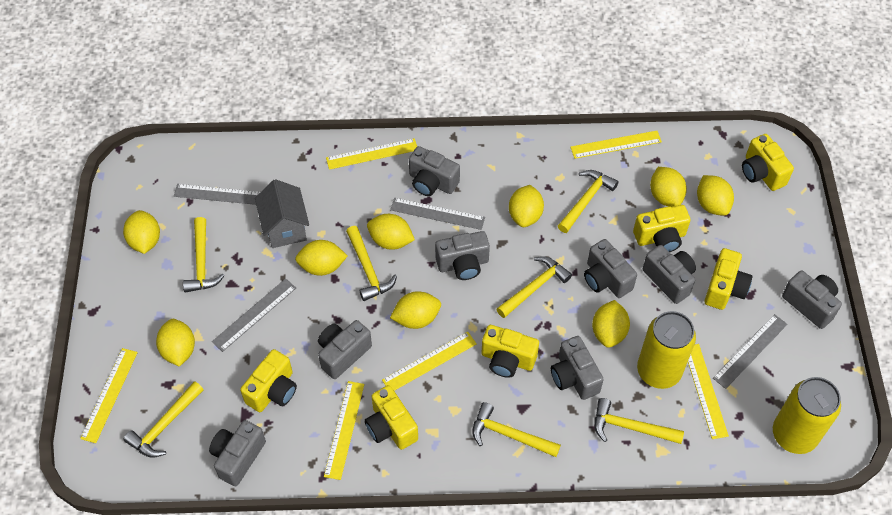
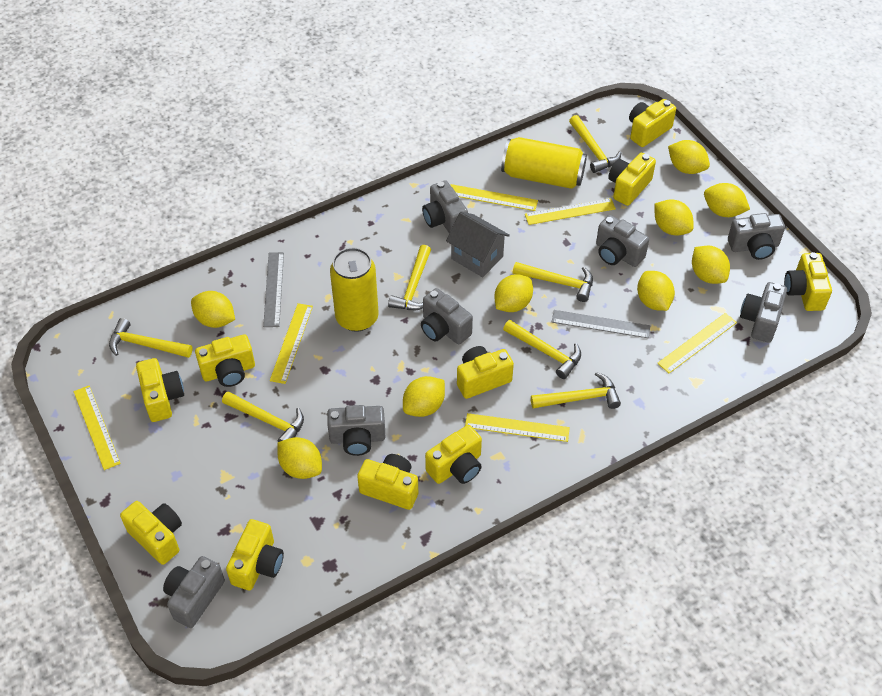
grey camera: 8 -> 7
grey ruler: 4 -> 2
yellow camera: 6 -> 10

